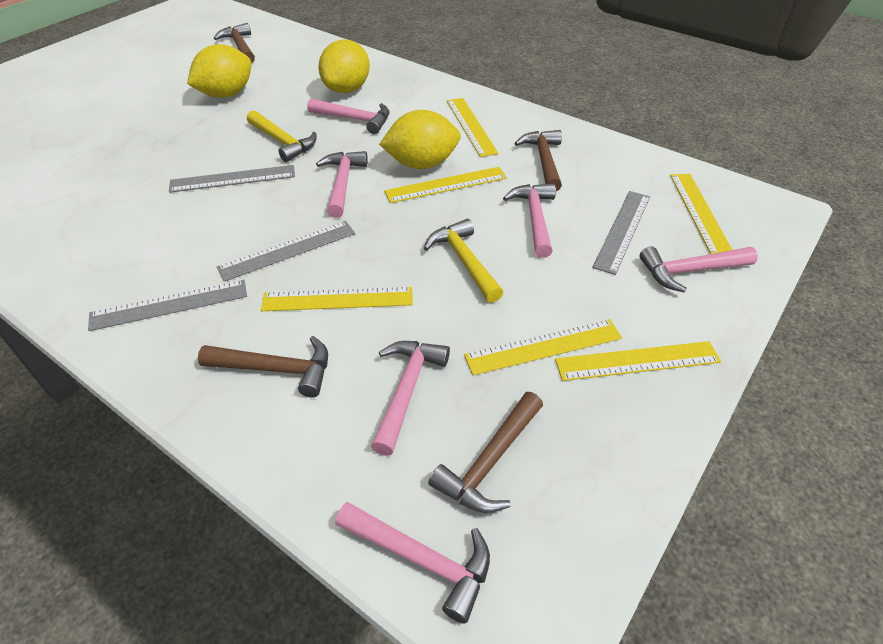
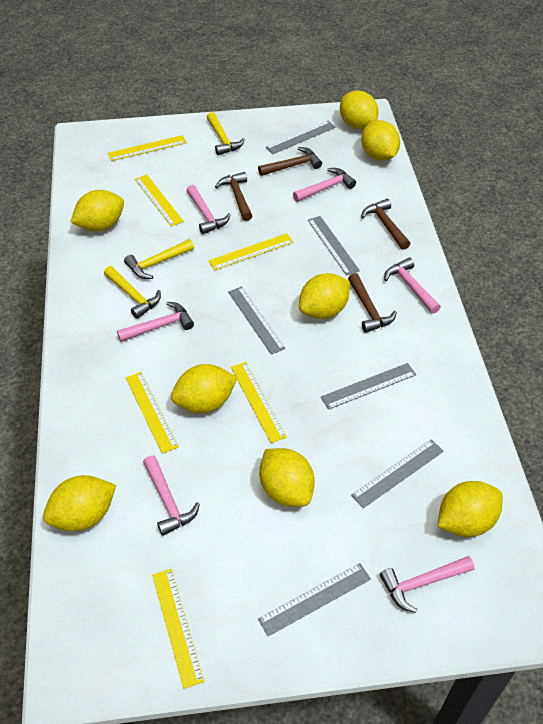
grey ruler: 4 -> 6
yellow hammer: 2 -> 3
yellow lemon: 3 -> 8

